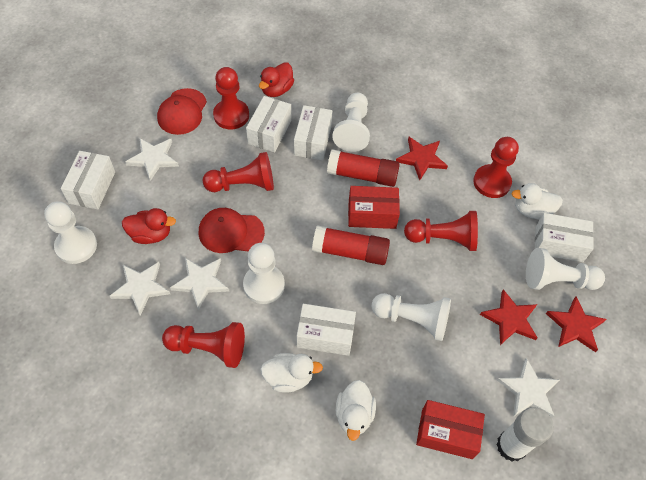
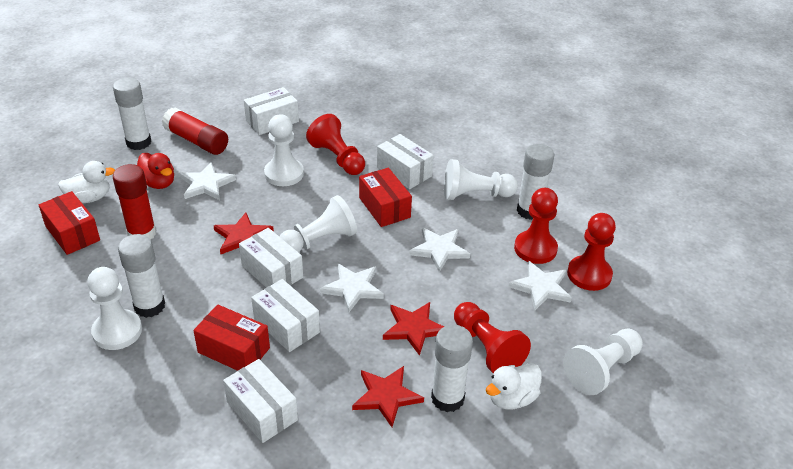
red box: 2 -> 3
red cap: 2 -> 0
red duck: 2 -> 1
red pawn: 5 -> 4
white duck: 3 -> 2
white glue stick: 1 -> 4

